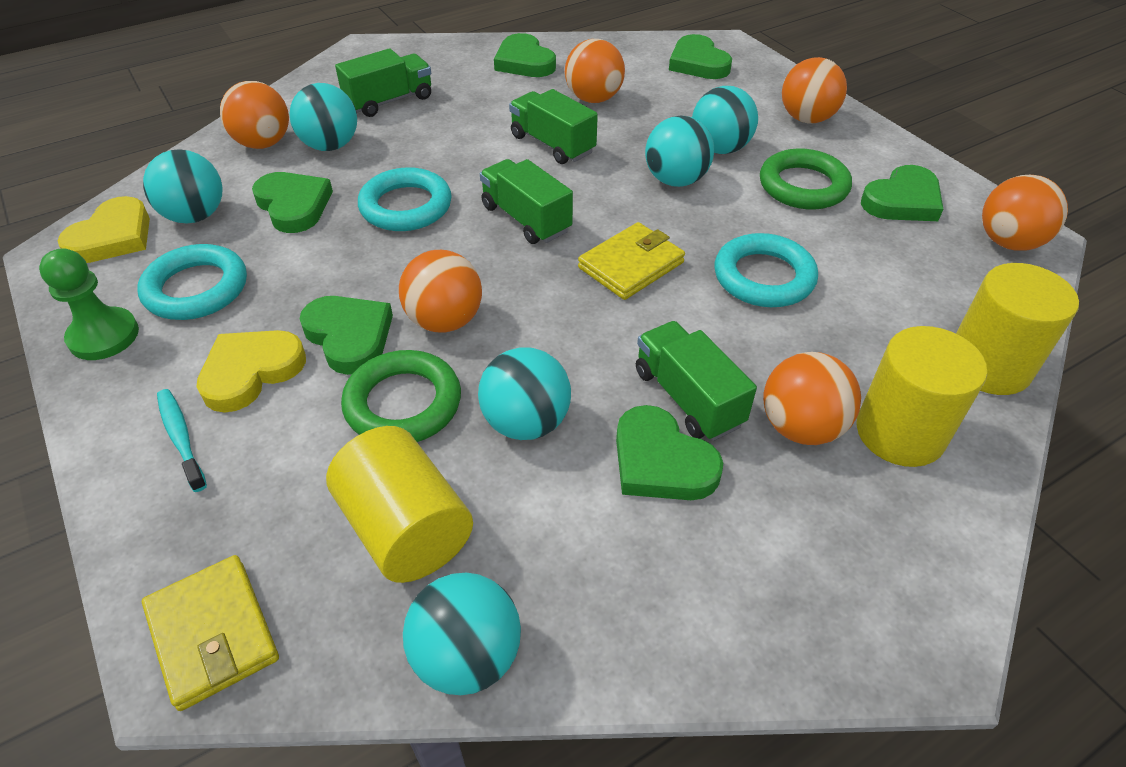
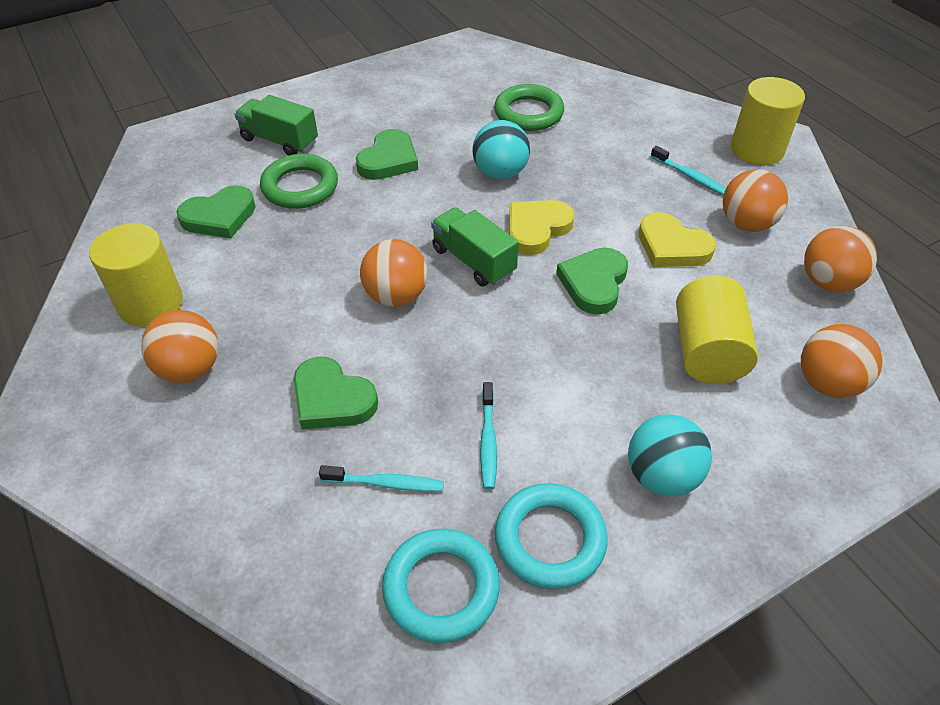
green heart: 6 -> 4
green pawn: 1 -> 0
green truck: 4 -> 2
orange ball: 6 -> 5
turquoise ball: 6 -> 2
turquoise ring: 3 -> 2
turquoise toothbrush: 1 -> 3
yellow wallet: 2 -> 0

